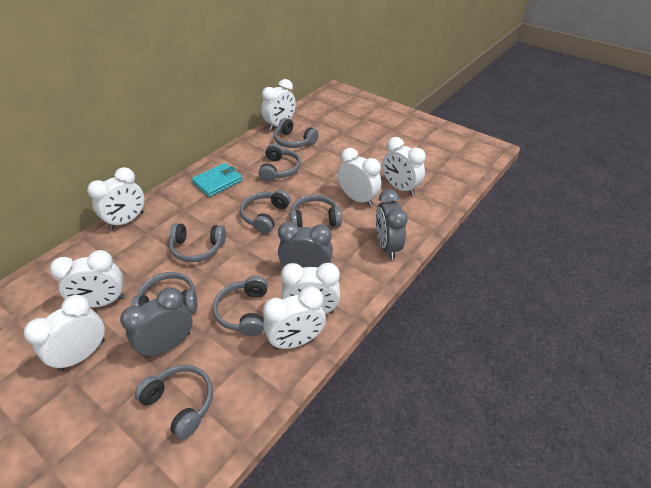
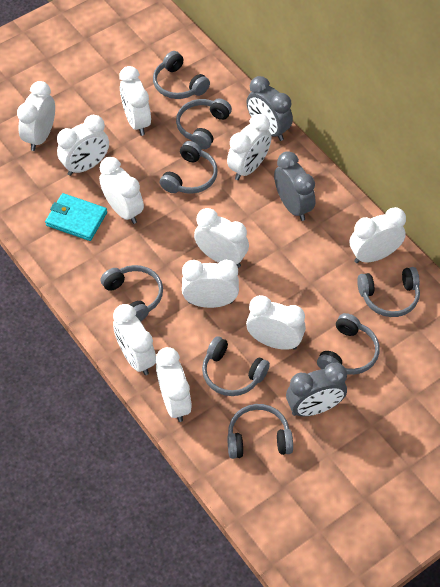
white clock: 8 -> 11

